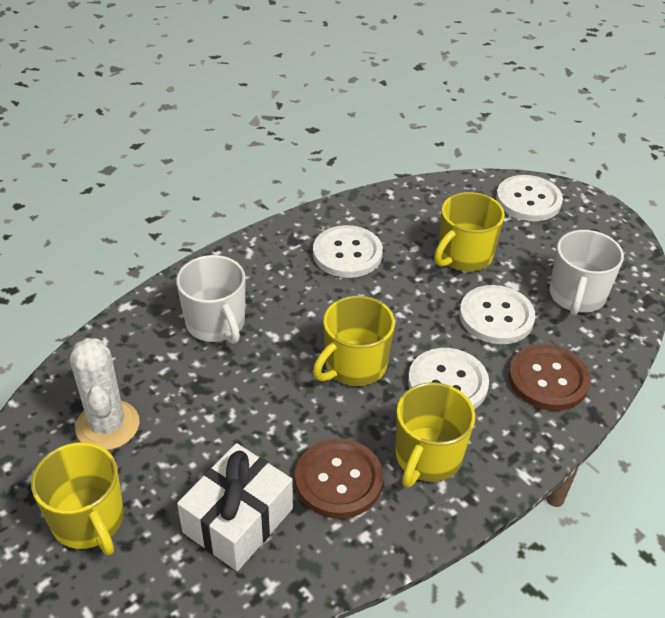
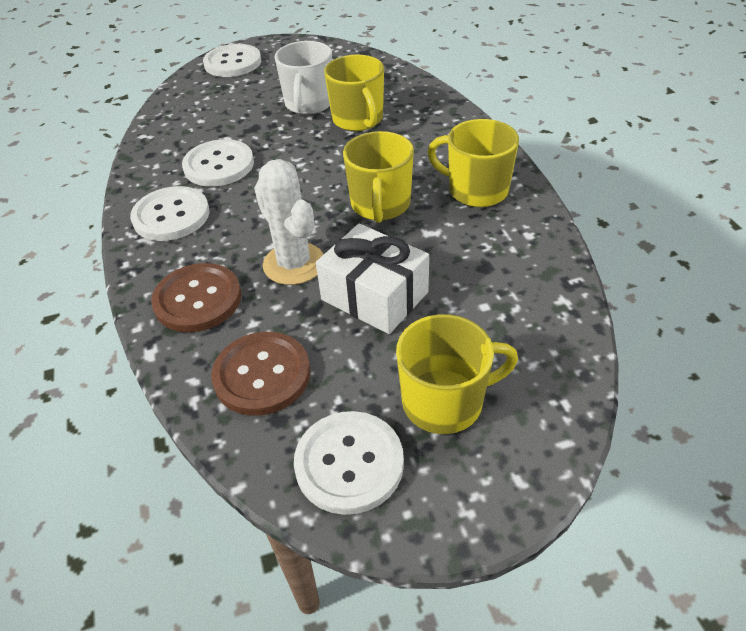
white mug: 2 -> 1

